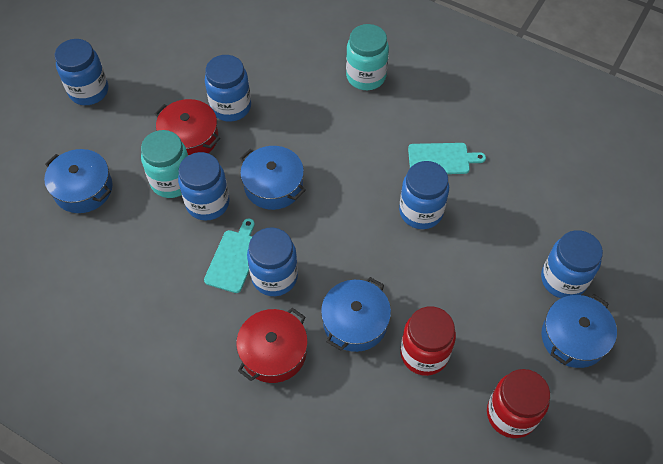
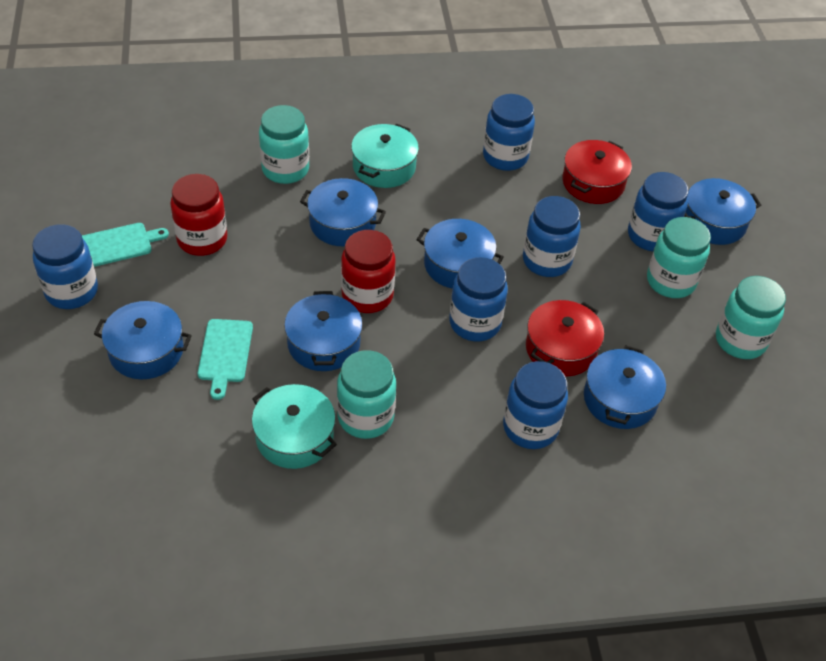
blue pot: 4 -> 6
turquoise jar: 2 -> 4
turquoise pot: 0 -> 2

